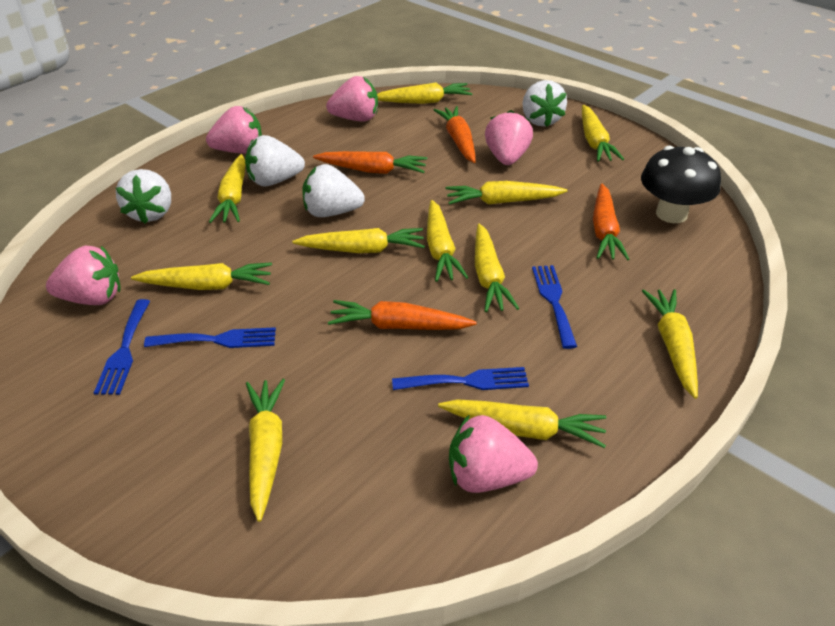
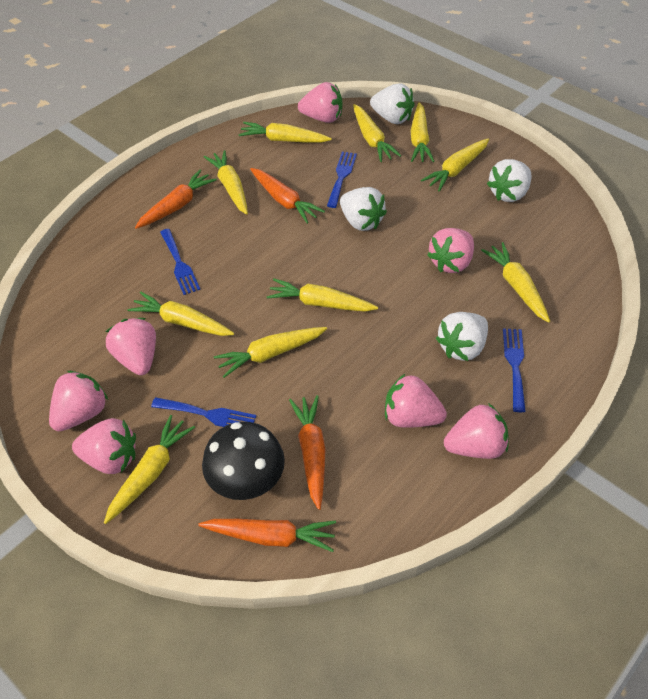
pink strawberry: 5 -> 7
yellow carrot: 11 -> 10

